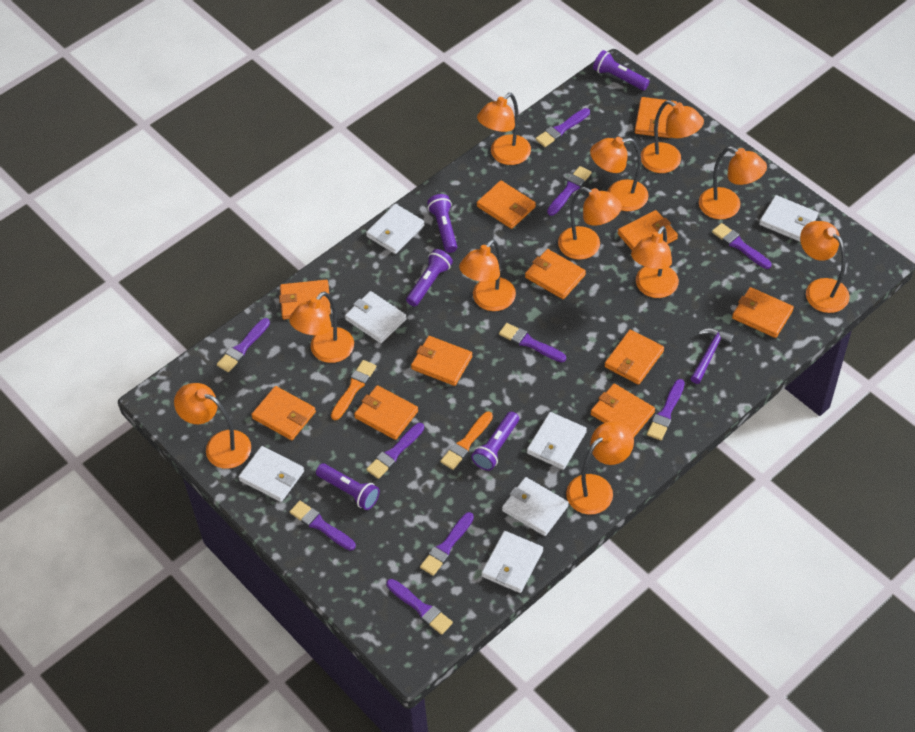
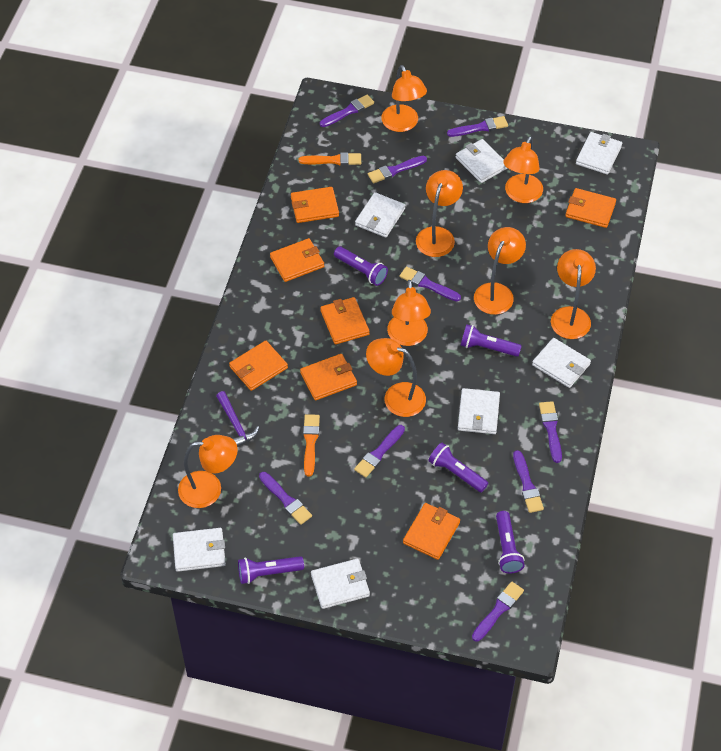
orange lamp: 11 -> 8
orange wallet: 11 -> 7
purple brush: 10 -> 9

